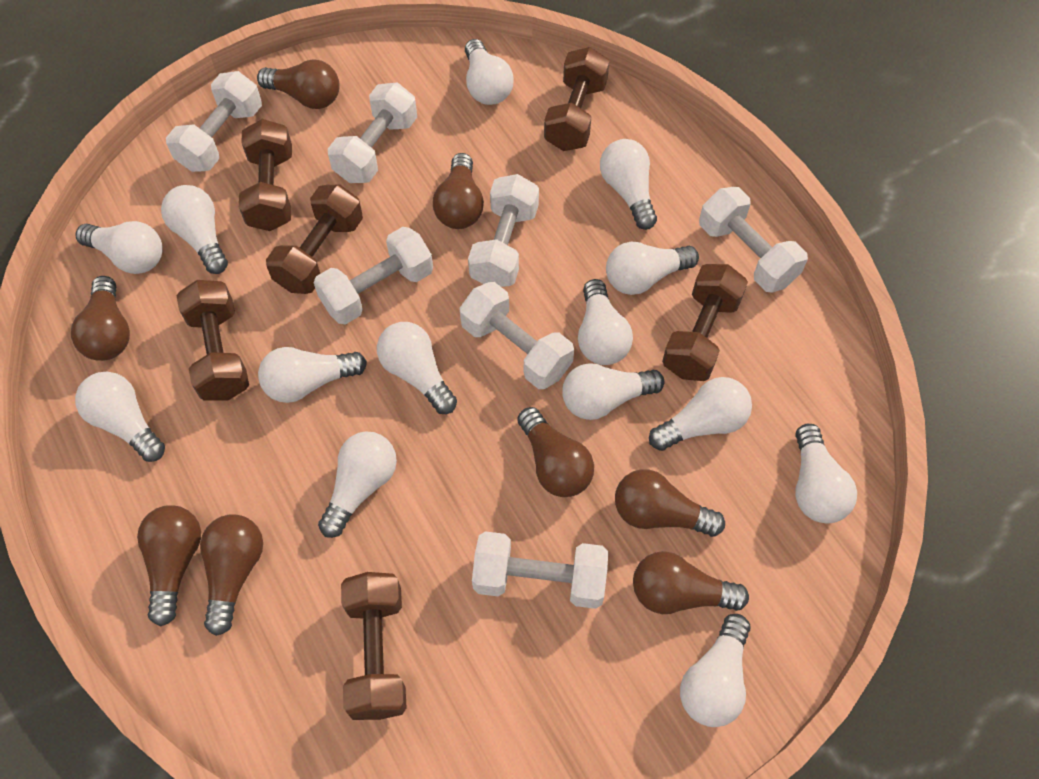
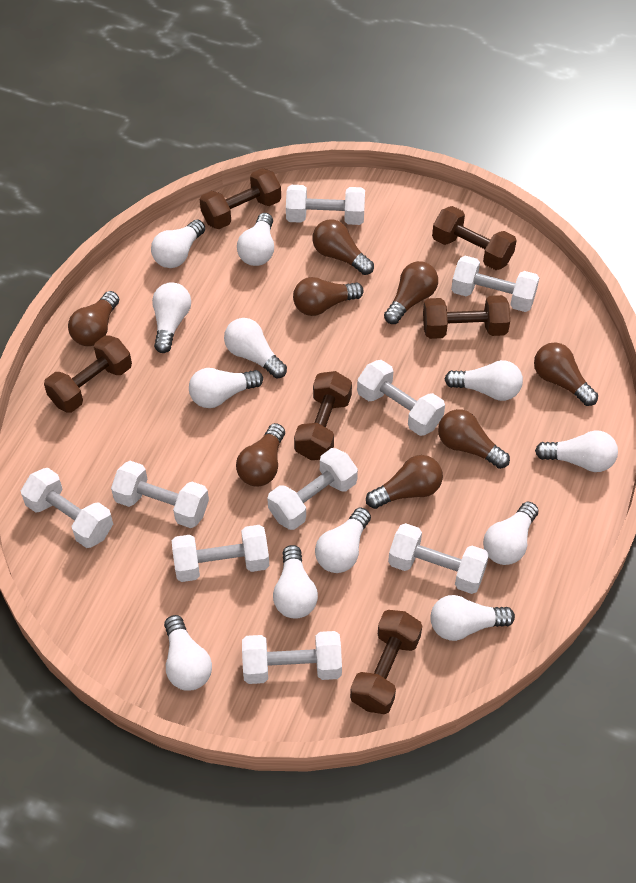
white dumbbell: 7 -> 9
white light bulb: 14 -> 12

